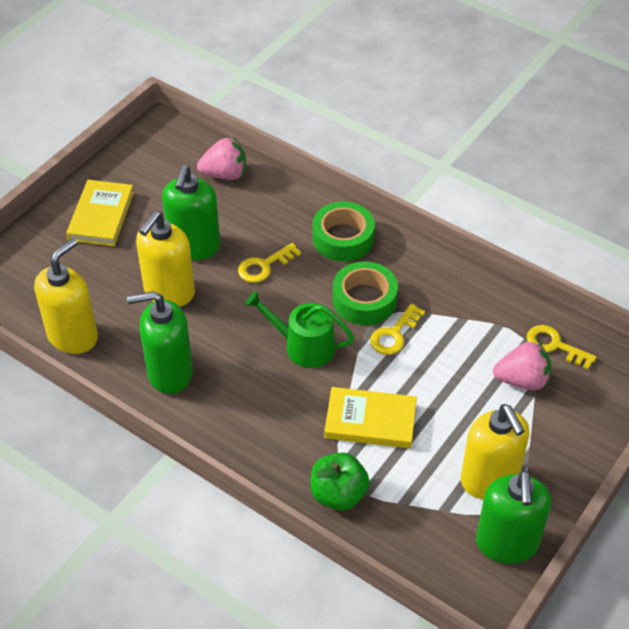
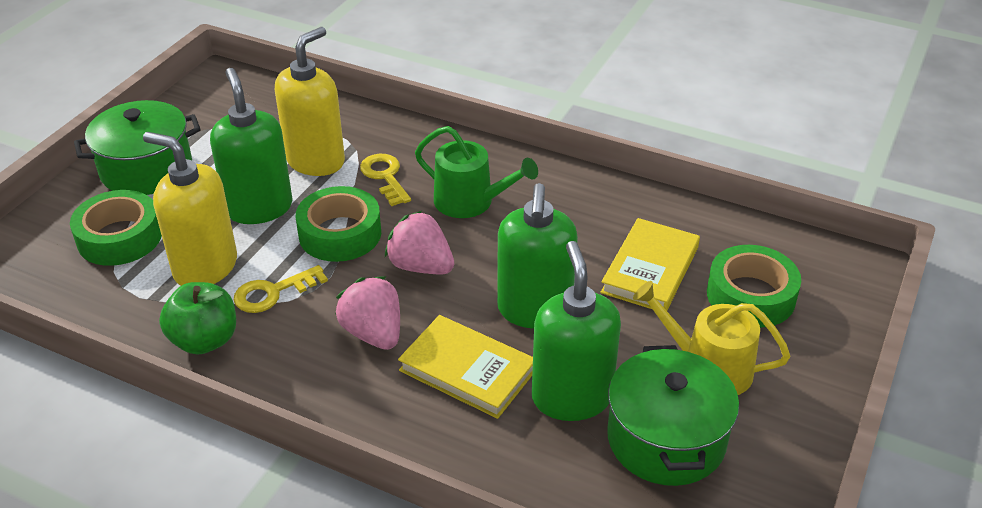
green pot: 0 -> 2
green tape: 2 -> 3
yellow key: 3 -> 2
yellow soap dispenser: 3 -> 2
yellow watering can: 0 -> 1

